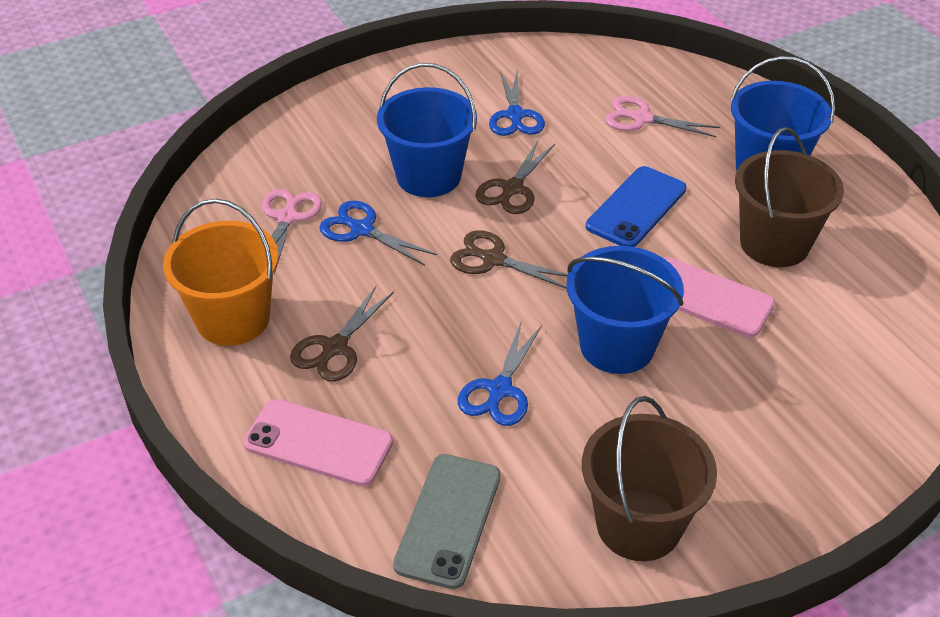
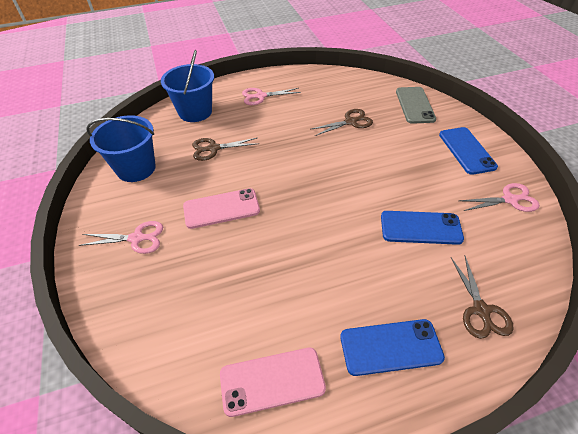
blue bucket: 3 -> 2
blue phone: 1 -> 3
blue scissors: 3 -> 0
brown bucket: 2 -> 0
orange bucket: 1 -> 0
pink scissors: 2 -> 3

